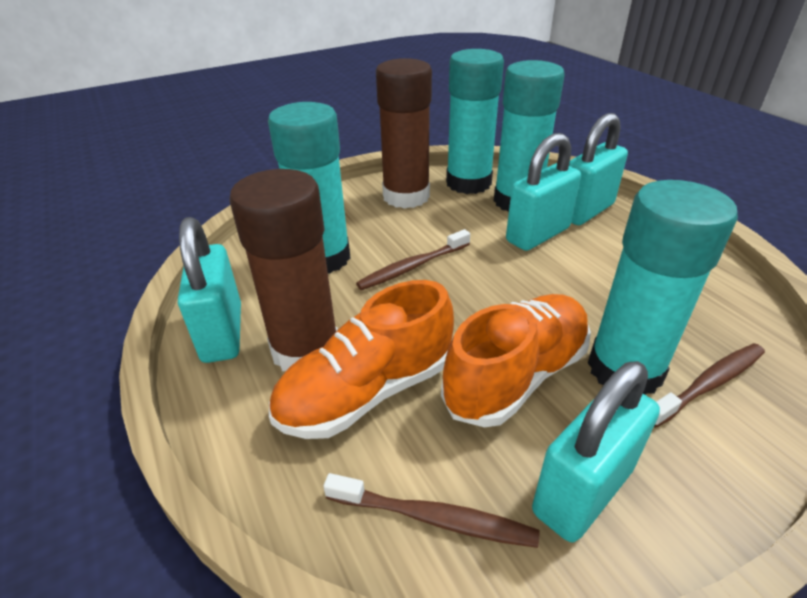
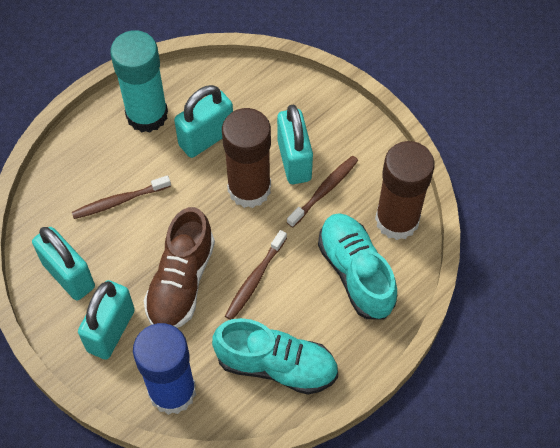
blue glue stick: 0 -> 1
brown shoe: 0 -> 1
orange shoe: 2 -> 0
turquoise glue stick: 4 -> 1
turquoise shoe: 0 -> 2

